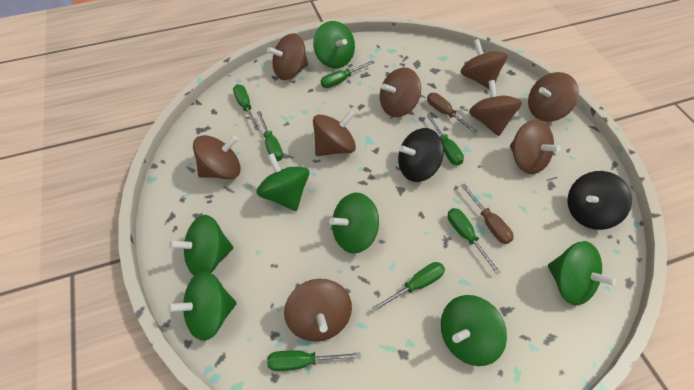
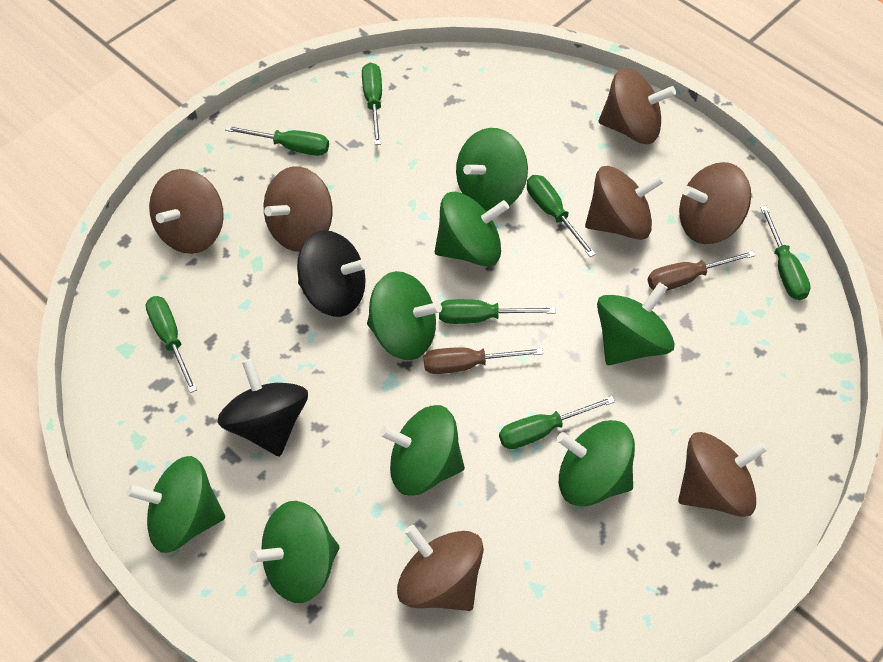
brown spinning top: 9 -> 7
green spinning top: 7 -> 8

